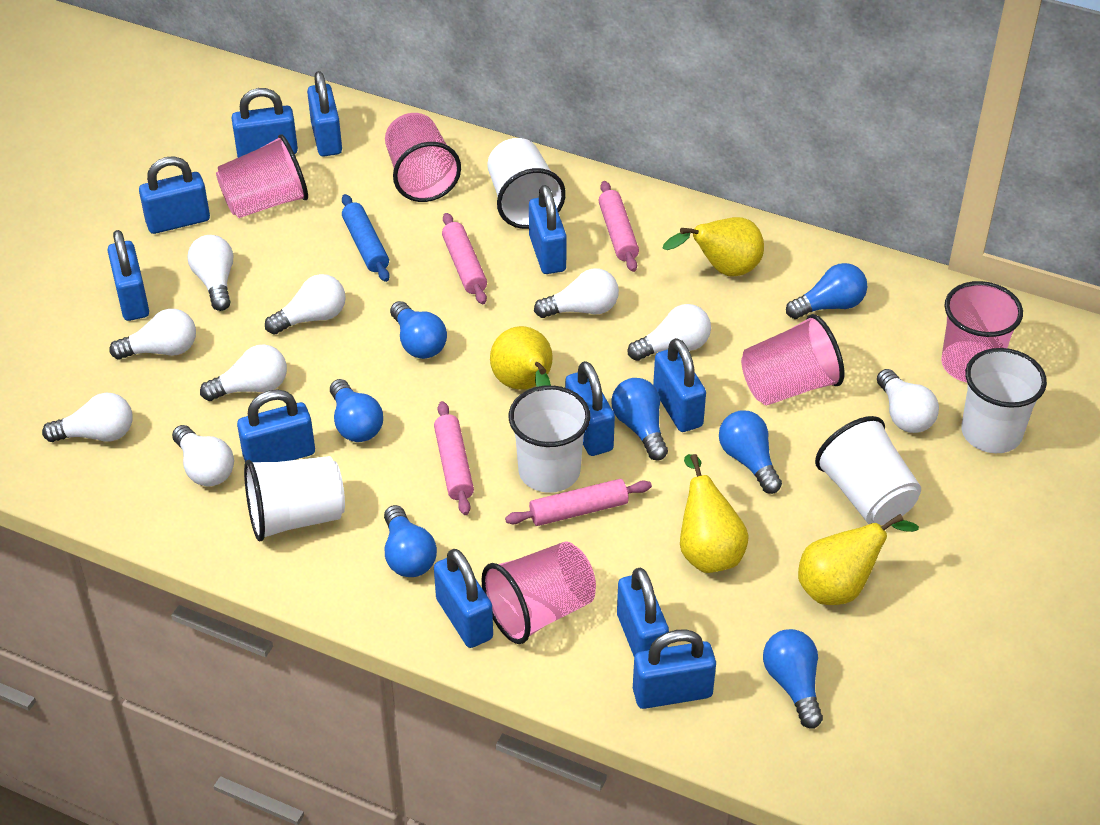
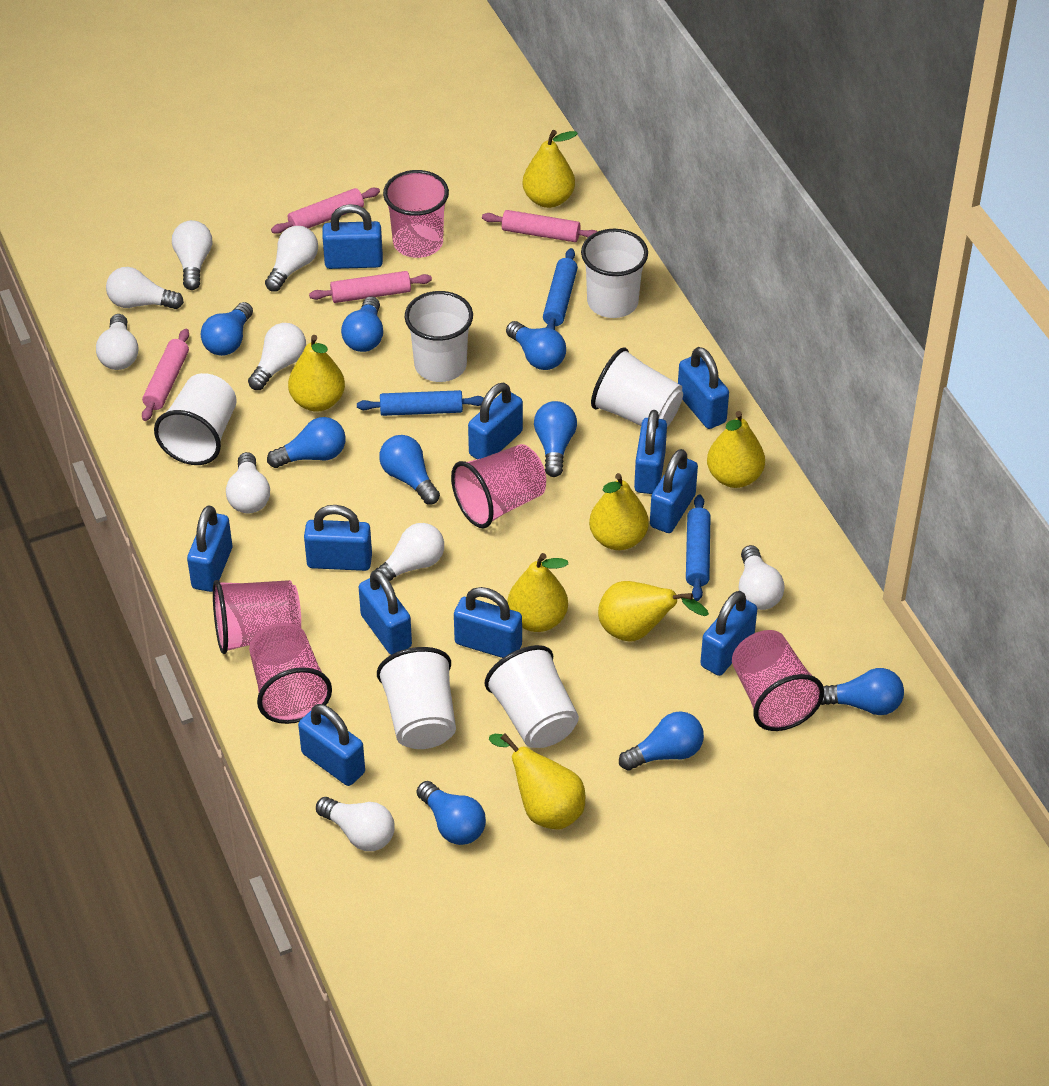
blue light bulb: 7 -> 9
blue rolling pin: 1 -> 3
white cup: 5 -> 6
yellow pear: 4 -> 7

